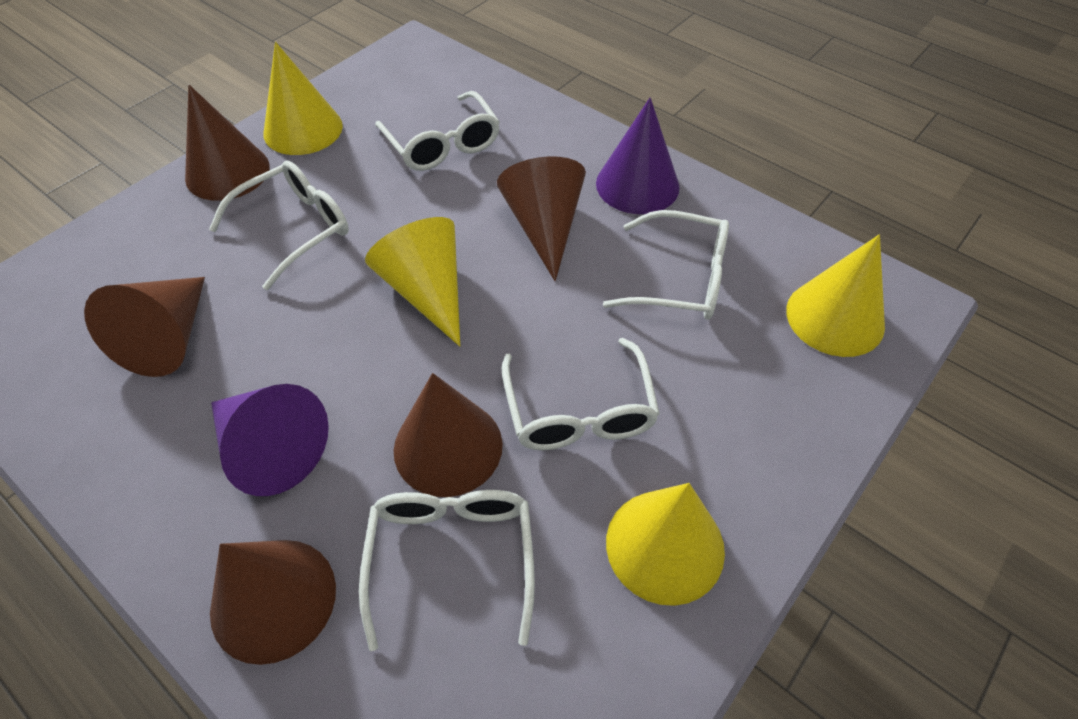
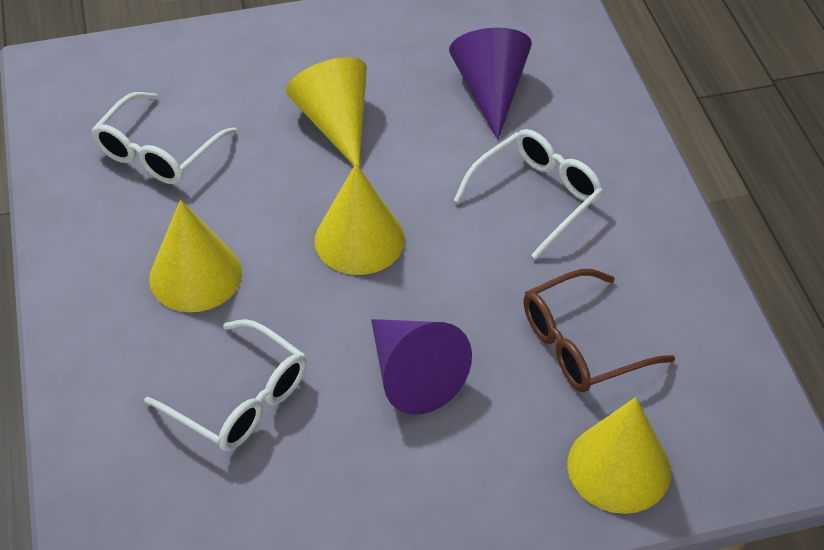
brown cone: 5 -> 0
brown glasses: 0 -> 1
white glasses: 5 -> 3

